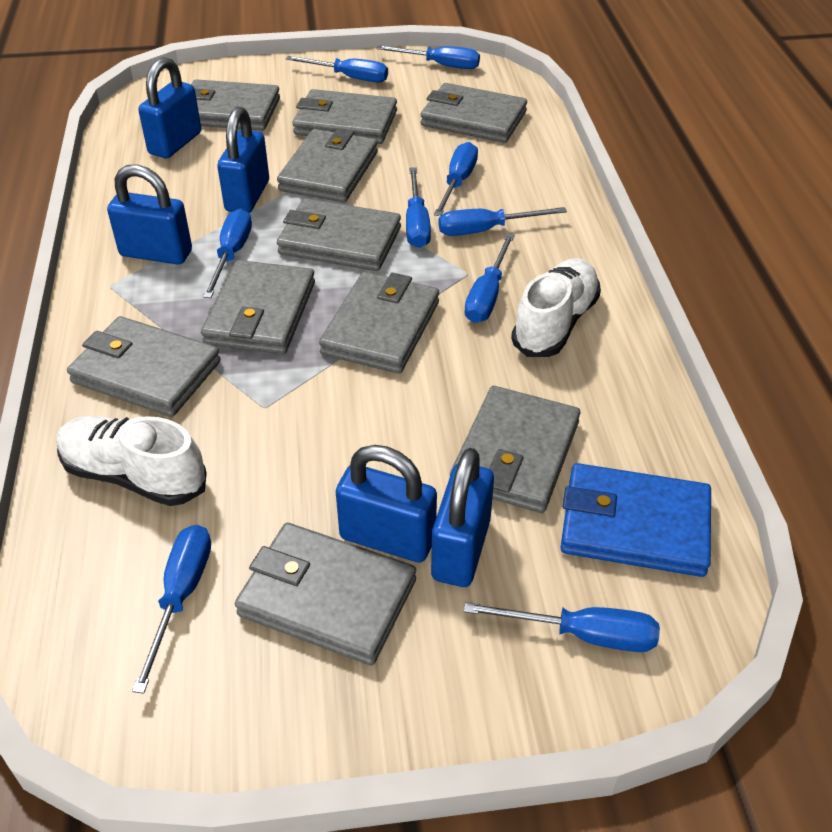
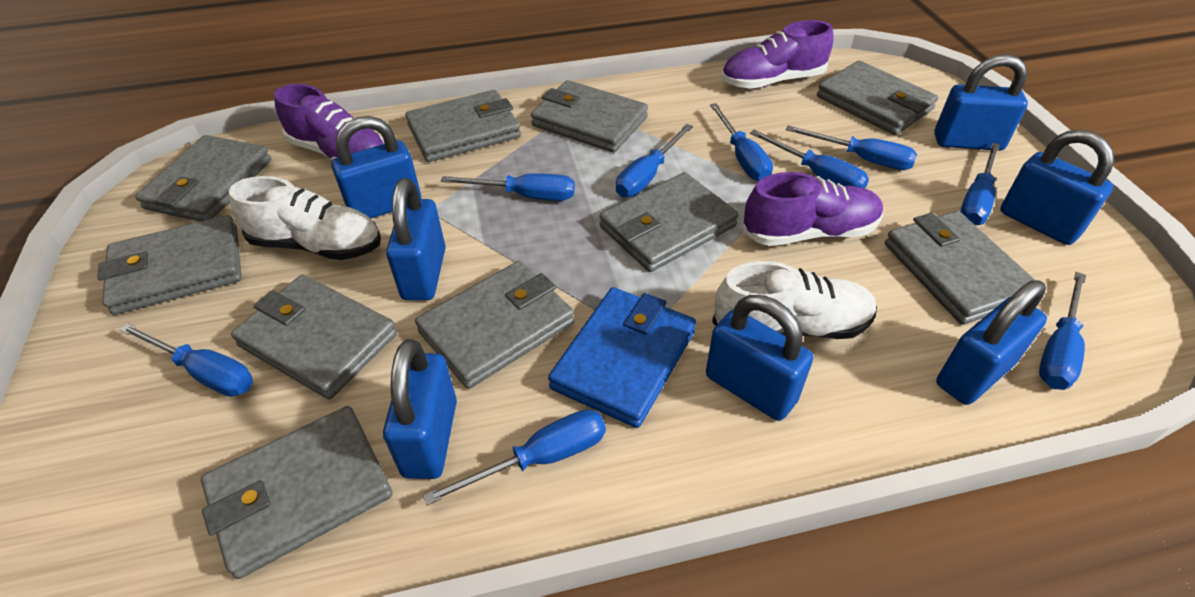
blue padlock: 5 -> 7
purple shoe: 0 -> 3

